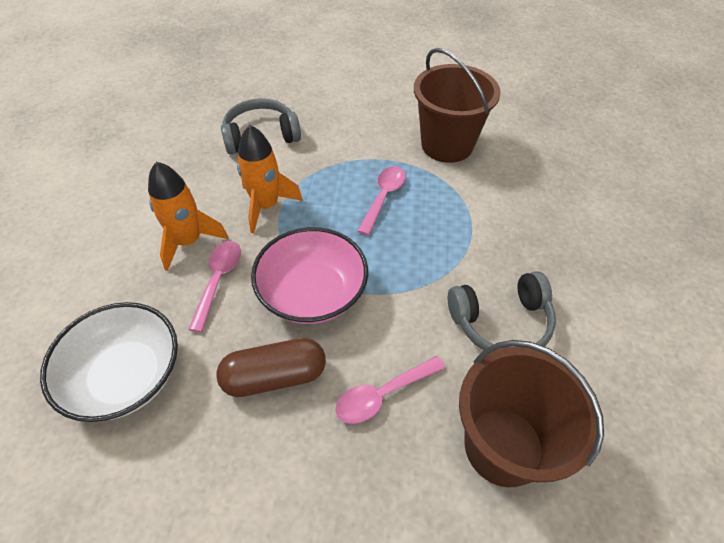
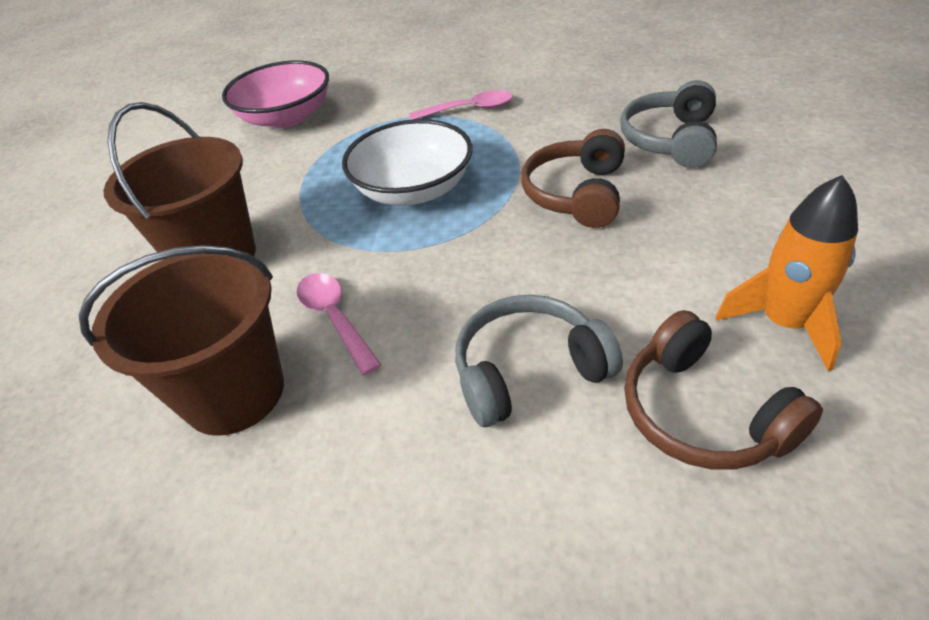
brown capsule: 1 -> 0
brown headphones: 0 -> 2
orange rocket: 2 -> 1
pink spoon: 3 -> 2

